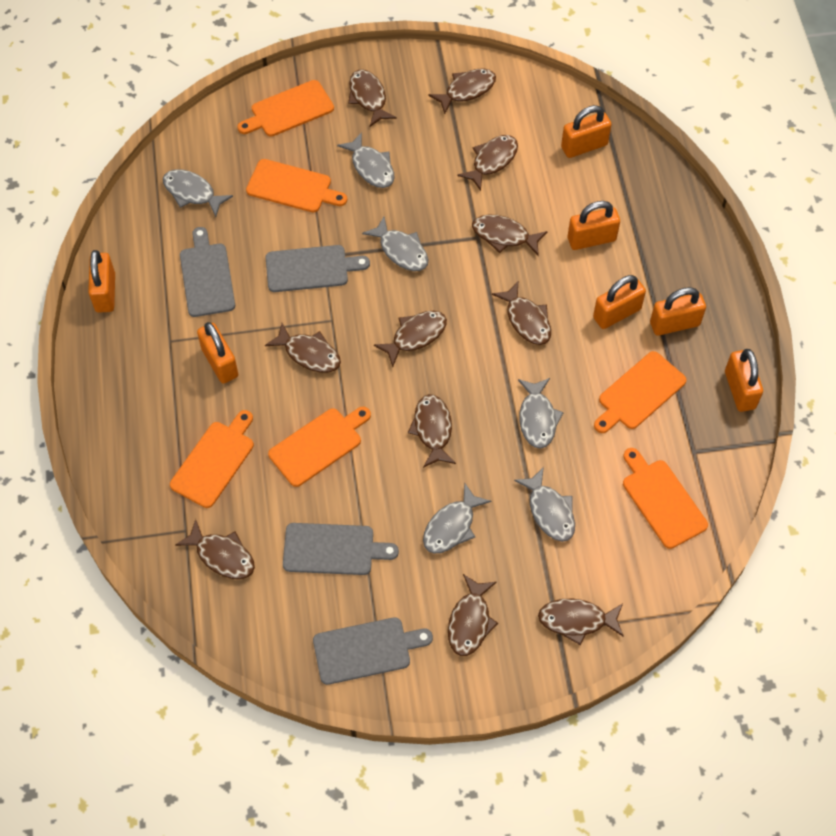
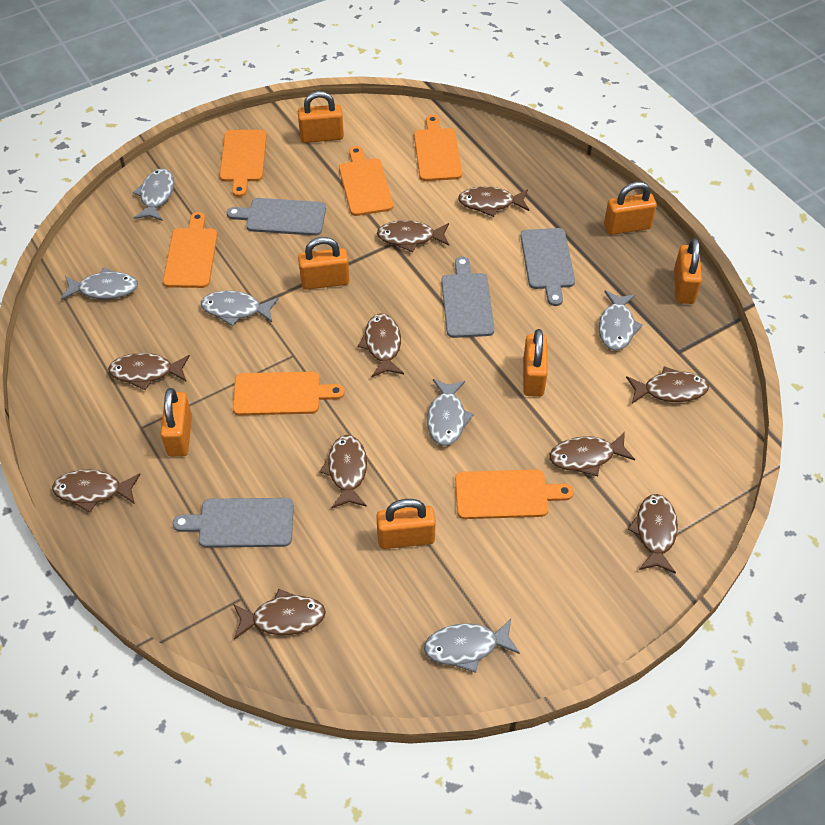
brown fish: 11 -> 10

